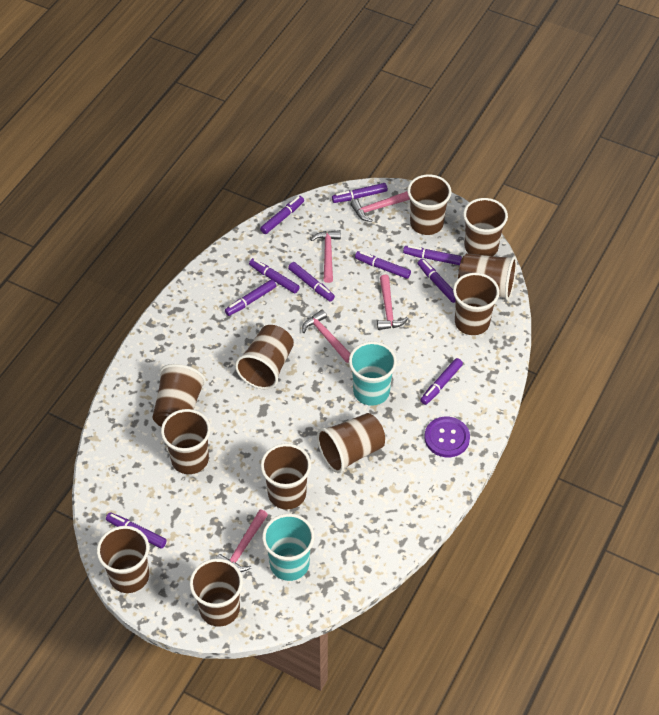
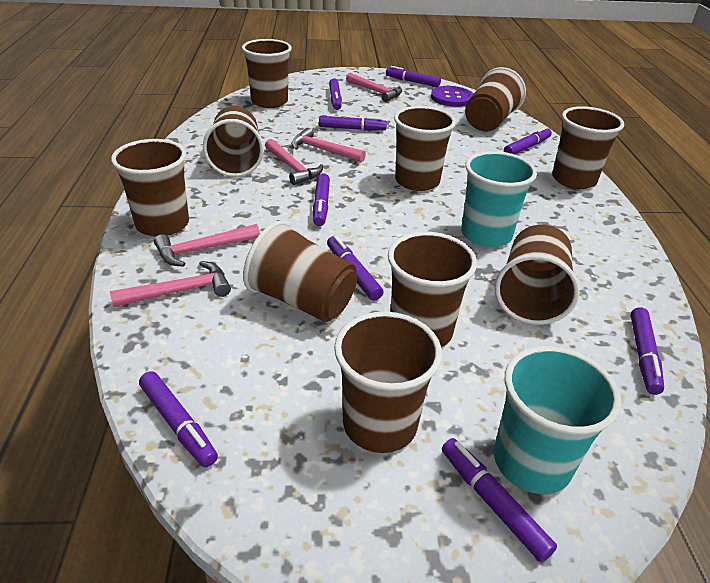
brown cup: 11 -> 10
purple marker: 10 -> 9

